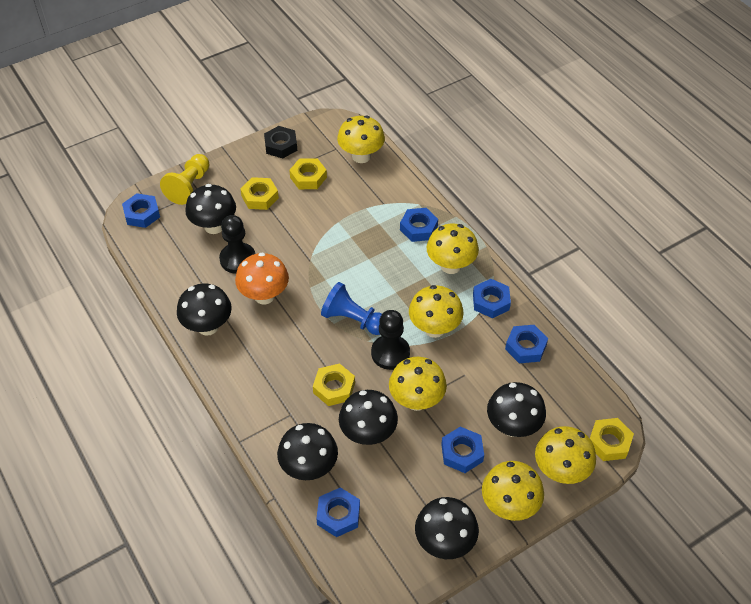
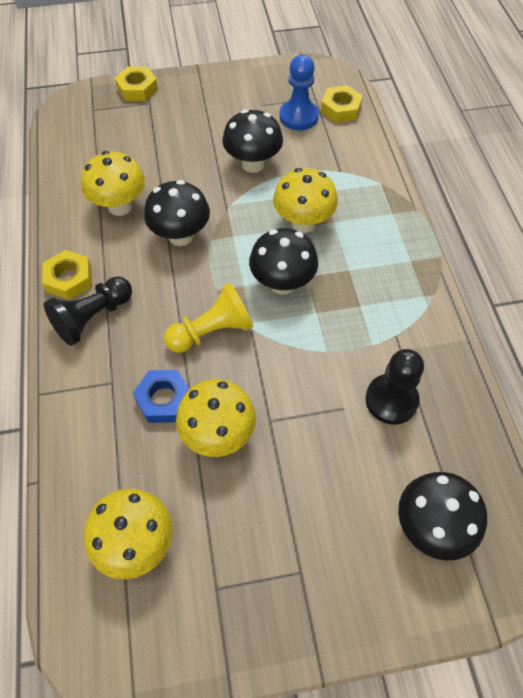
black mushroom: 6 -> 4
black nut: 1 -> 0
blue nut: 6 -> 1
orange mushroom: 1 -> 0
yellow mushroom: 6 -> 4
yellow nut: 4 -> 3

